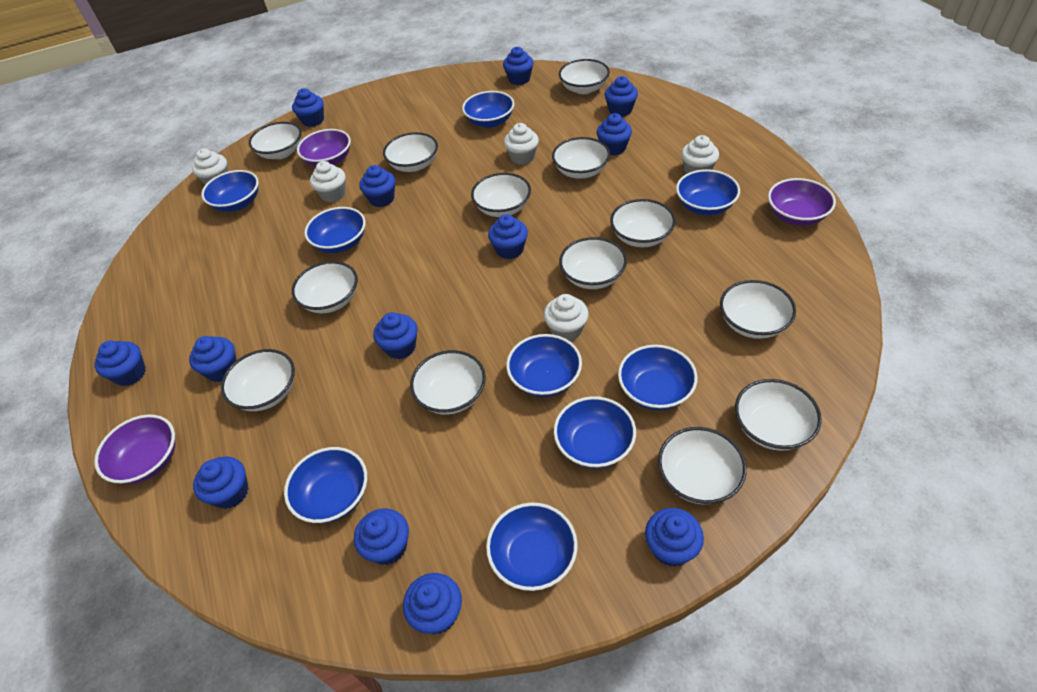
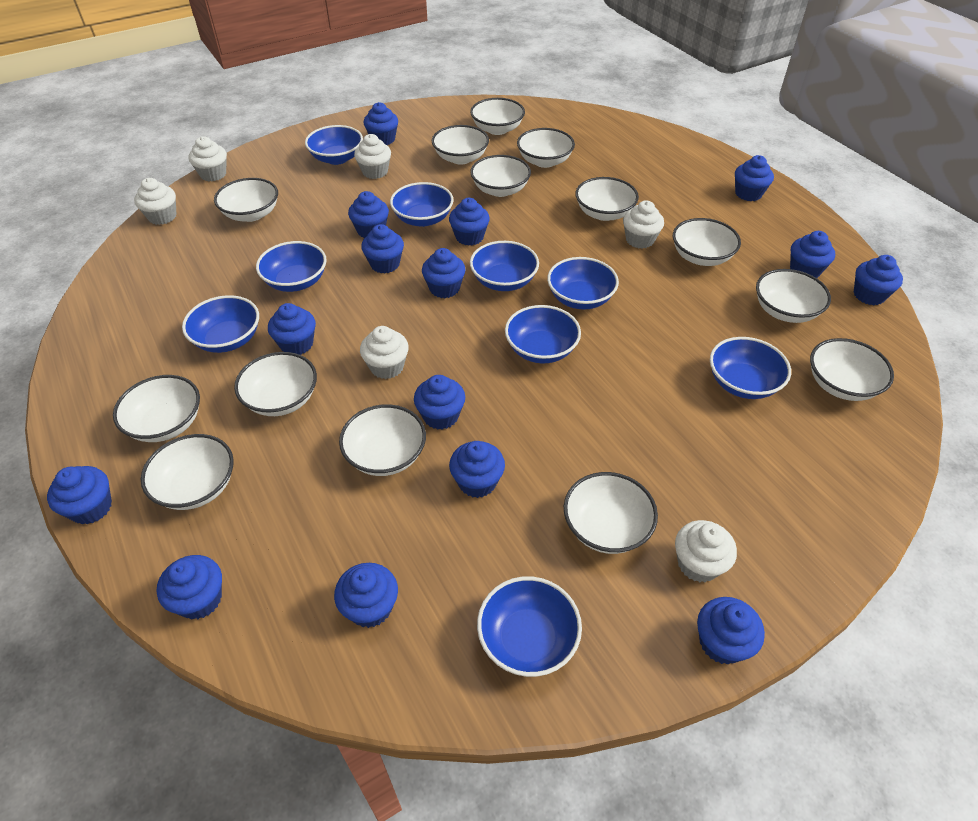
blue cupcake: 13 -> 15
purple bowl: 3 -> 0
white bowl: 13 -> 14
white cupcake: 5 -> 6

